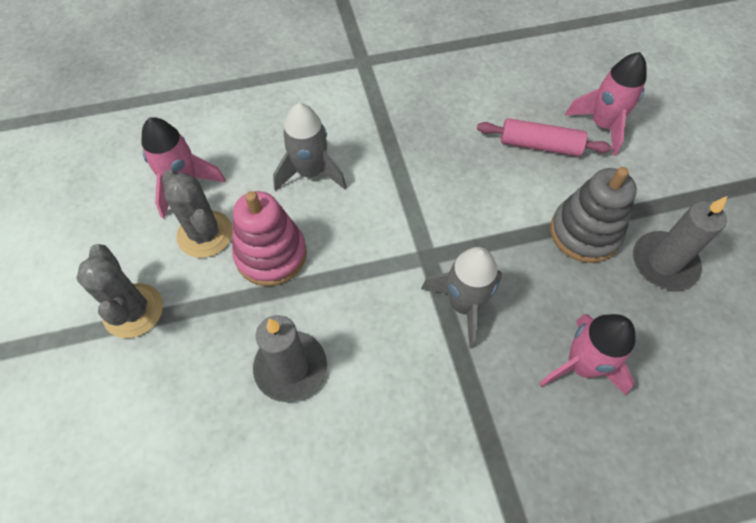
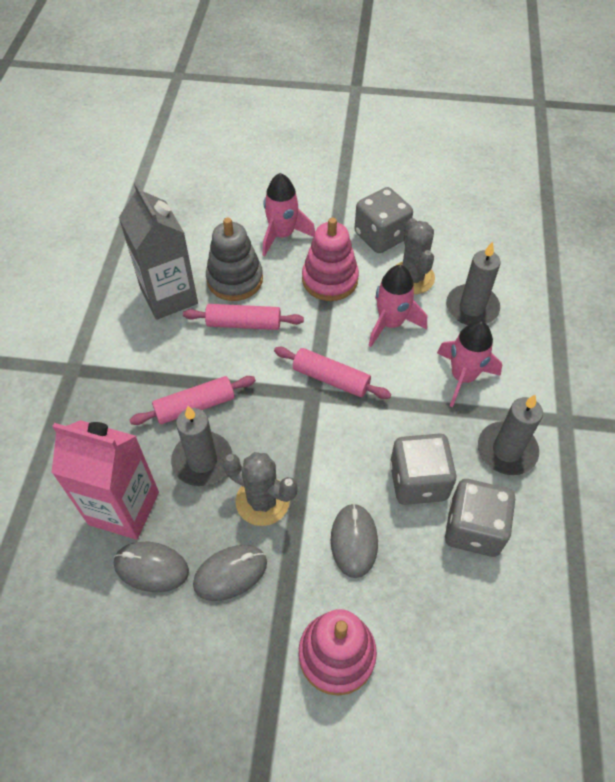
grey candle: 2 -> 3
grey carton: 0 -> 1
grey dice: 0 -> 3
grey mouse: 0 -> 3
grey rocket: 2 -> 0
pink carton: 0 -> 1
pink rolling pin: 1 -> 3
pink stacking toy: 1 -> 2

